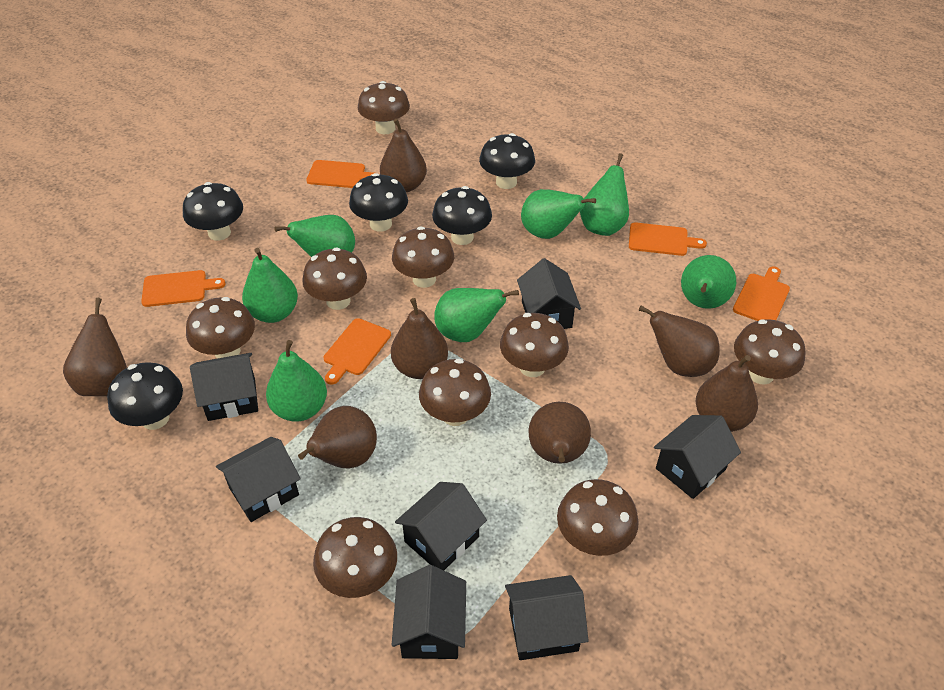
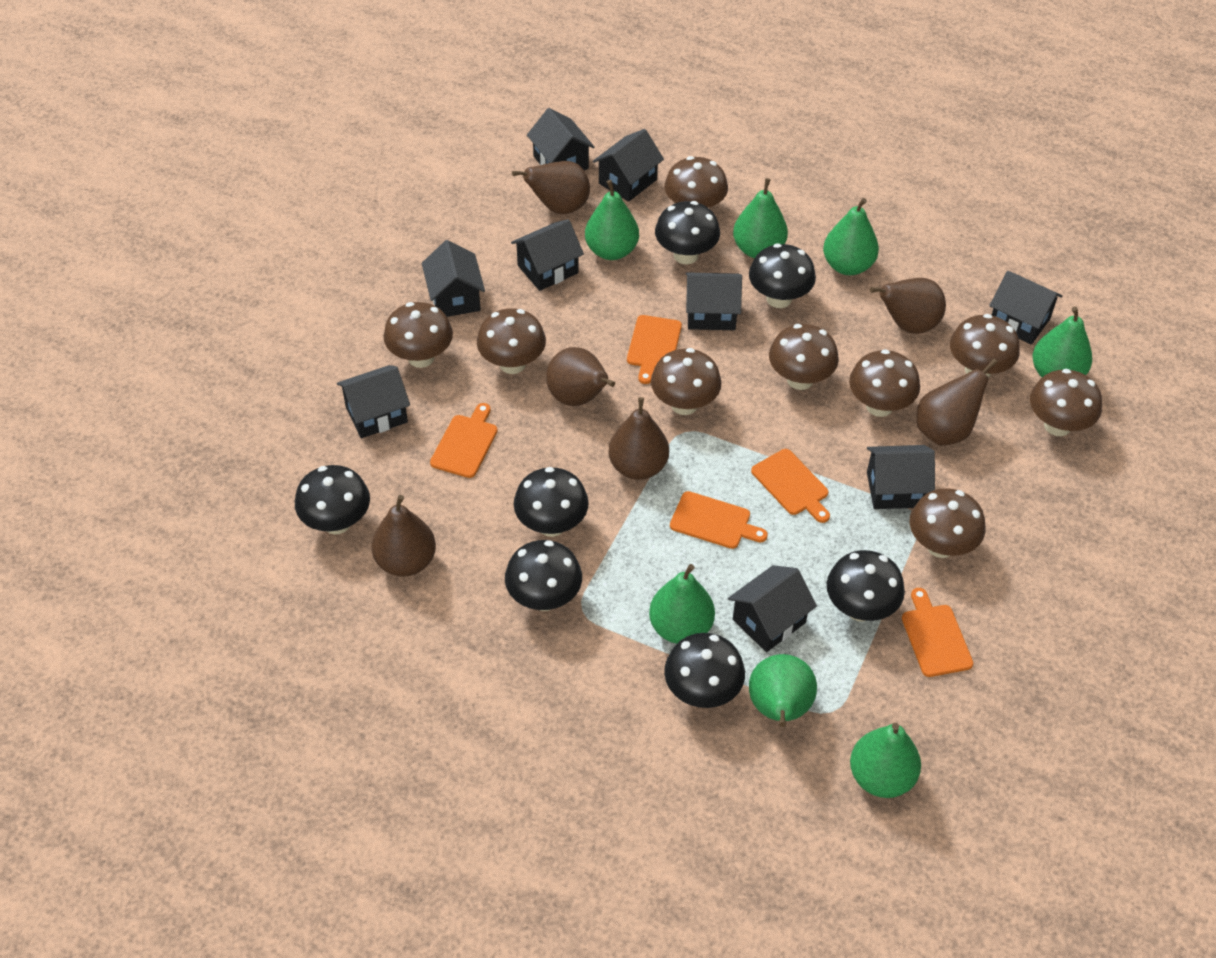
black house: 7 -> 9
black mushroom: 5 -> 7
brown pear: 7 -> 6

